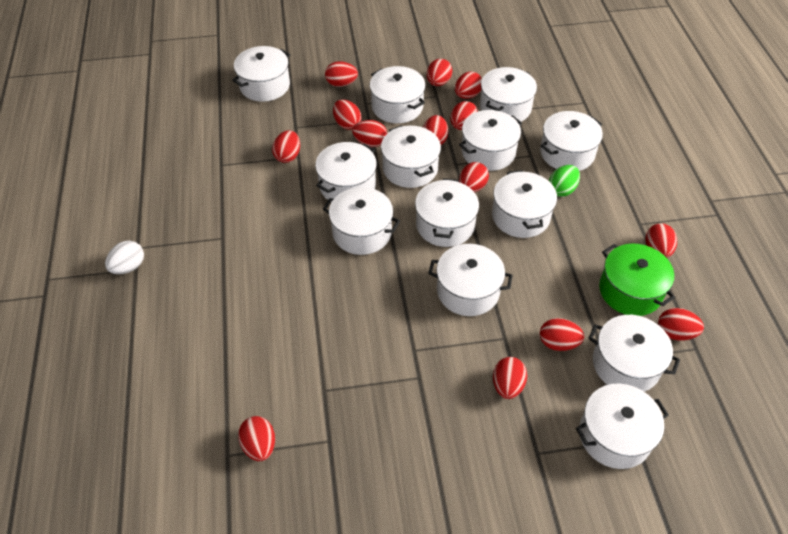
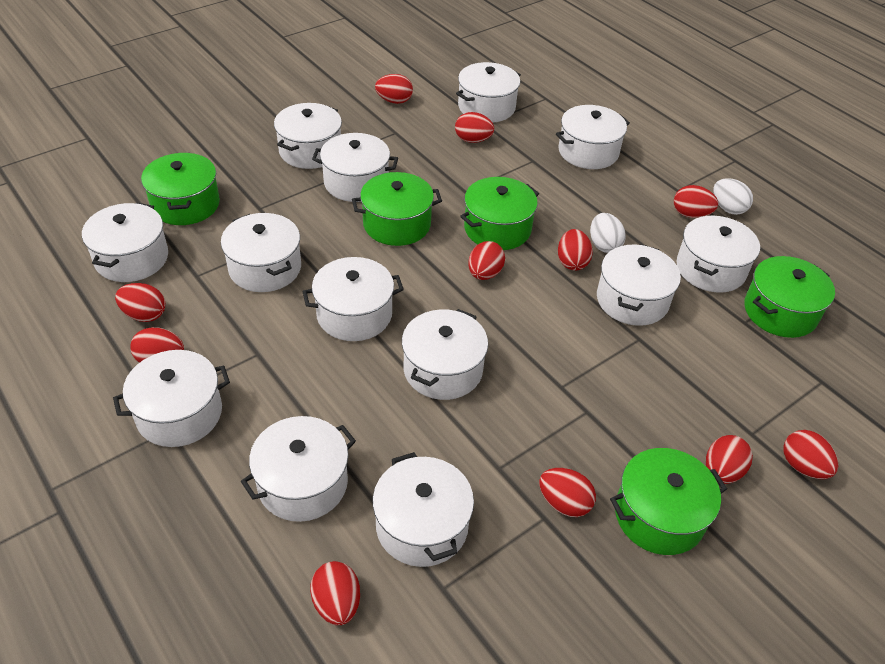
green egg: 1 -> 0
green pot: 1 -> 5
red egg: 14 -> 11
white egg: 1 -> 2

